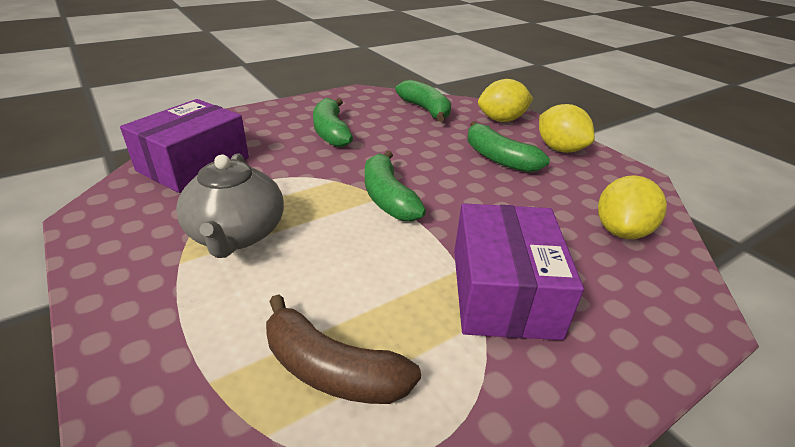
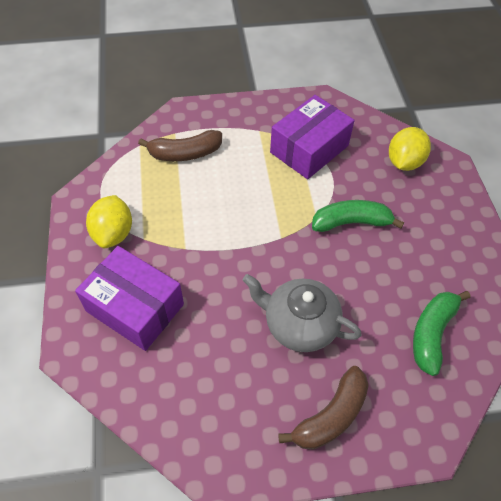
brown banana: 1 -> 2
green banana: 4 -> 2
yellow lemon: 3 -> 2

